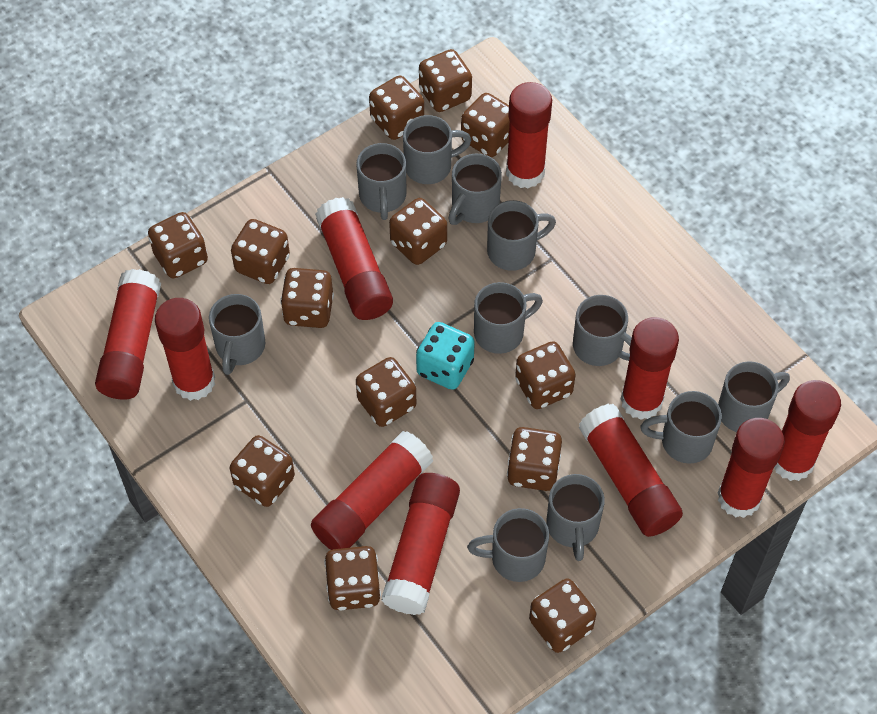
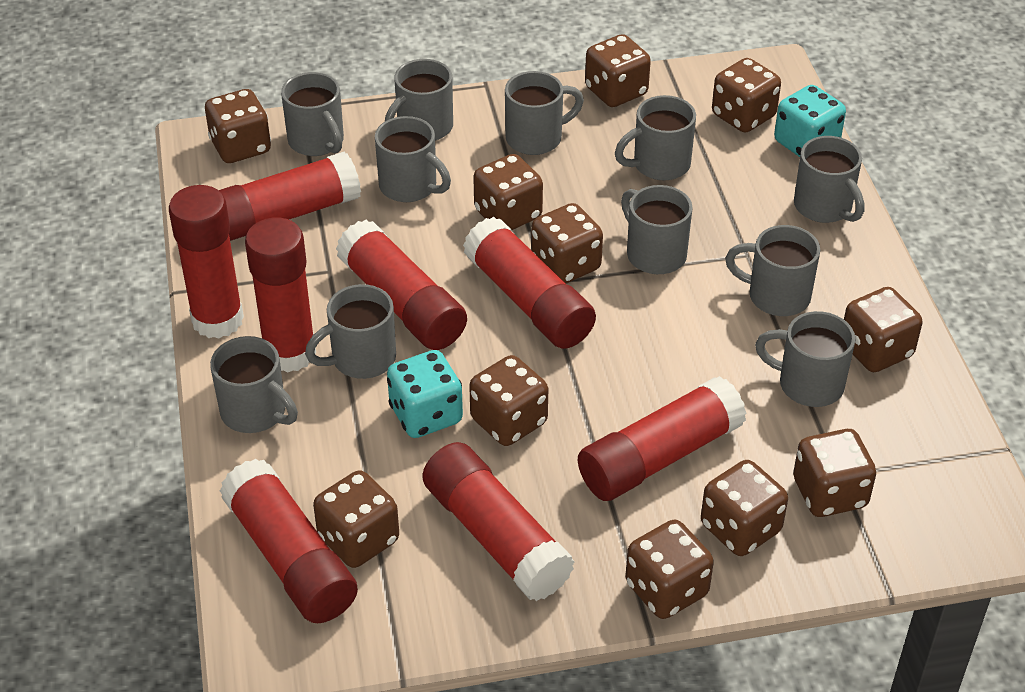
brown dice: 13 -> 11
red glue stick: 10 -> 8
turquoise dice: 1 -> 2

